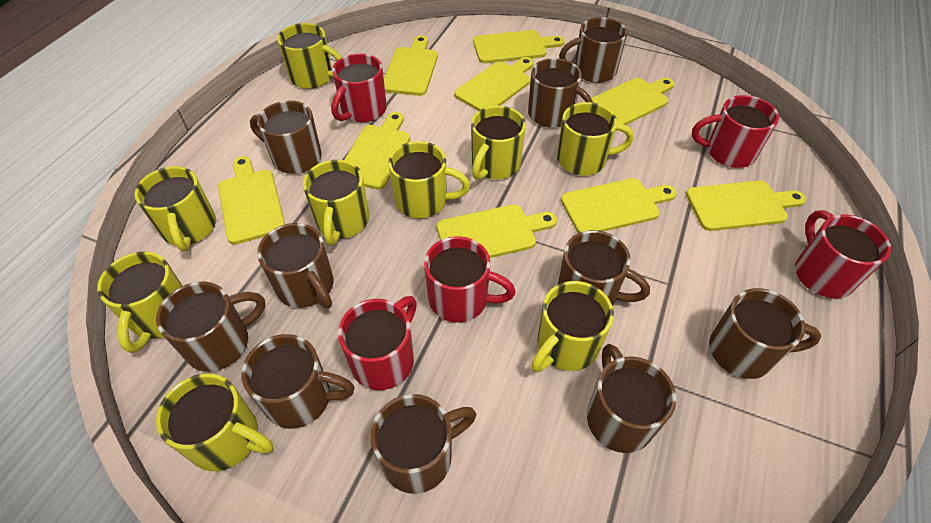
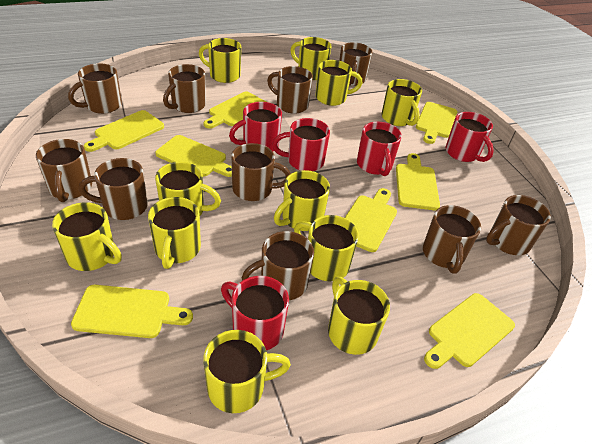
yellow cutting board: 9 -> 8
yellow mug: 9 -> 11

